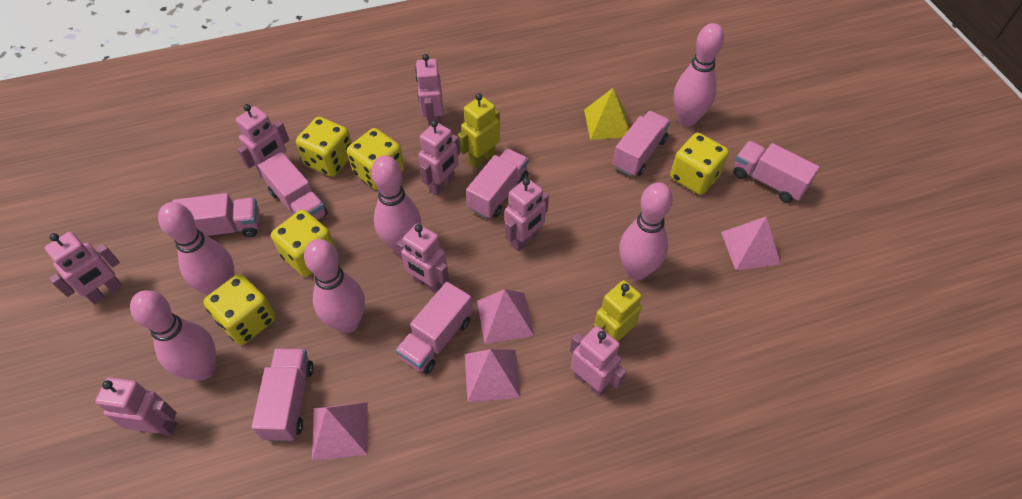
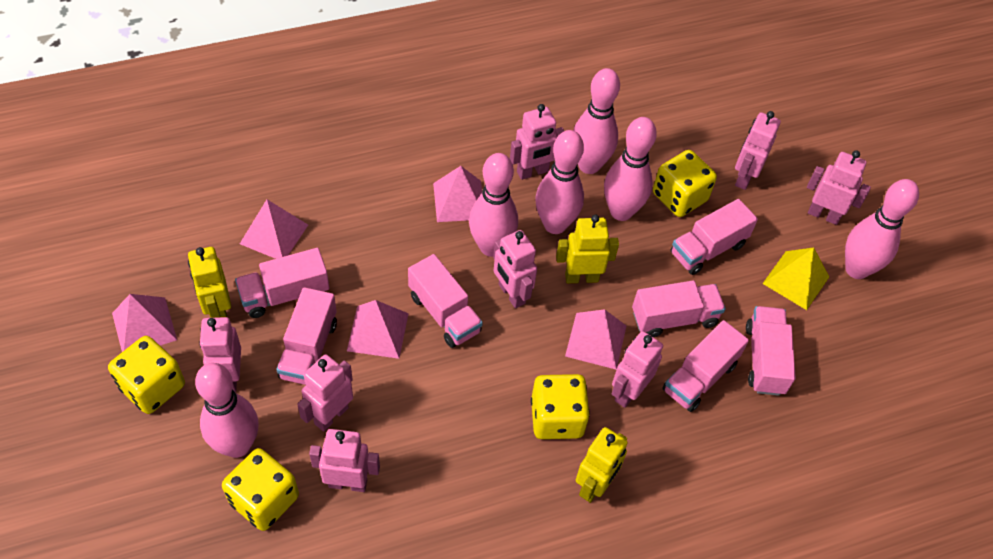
pink pyramid: 4 -> 5
yellow dice: 5 -> 4
yellow robot: 2 -> 3

